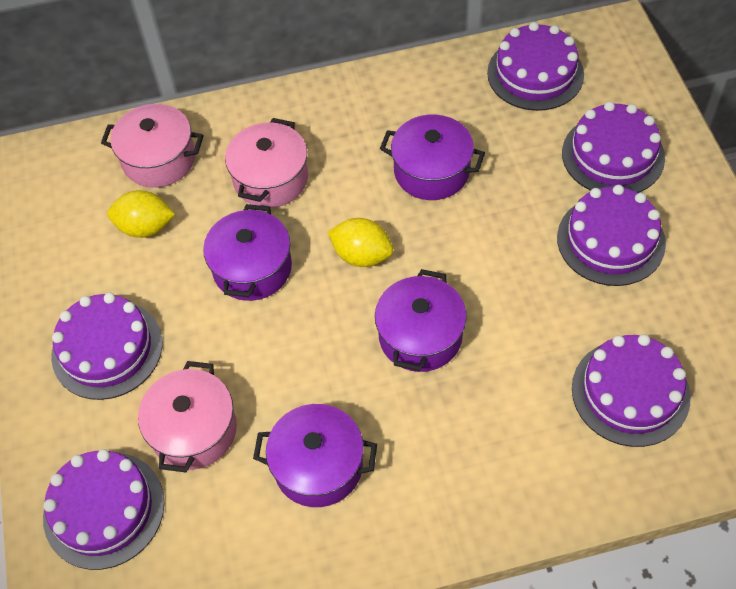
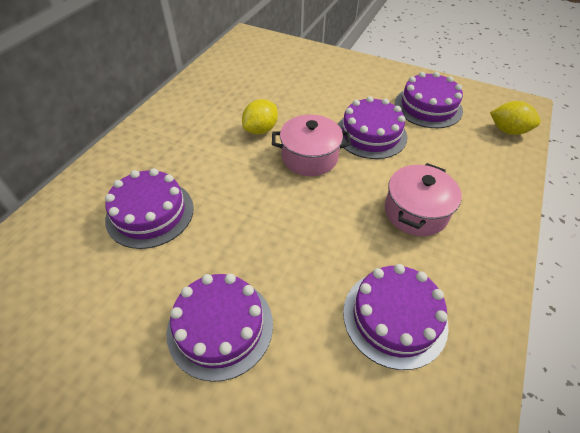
pink pot: 3 -> 2
purple cake: 6 -> 5
purple pot: 4 -> 0

